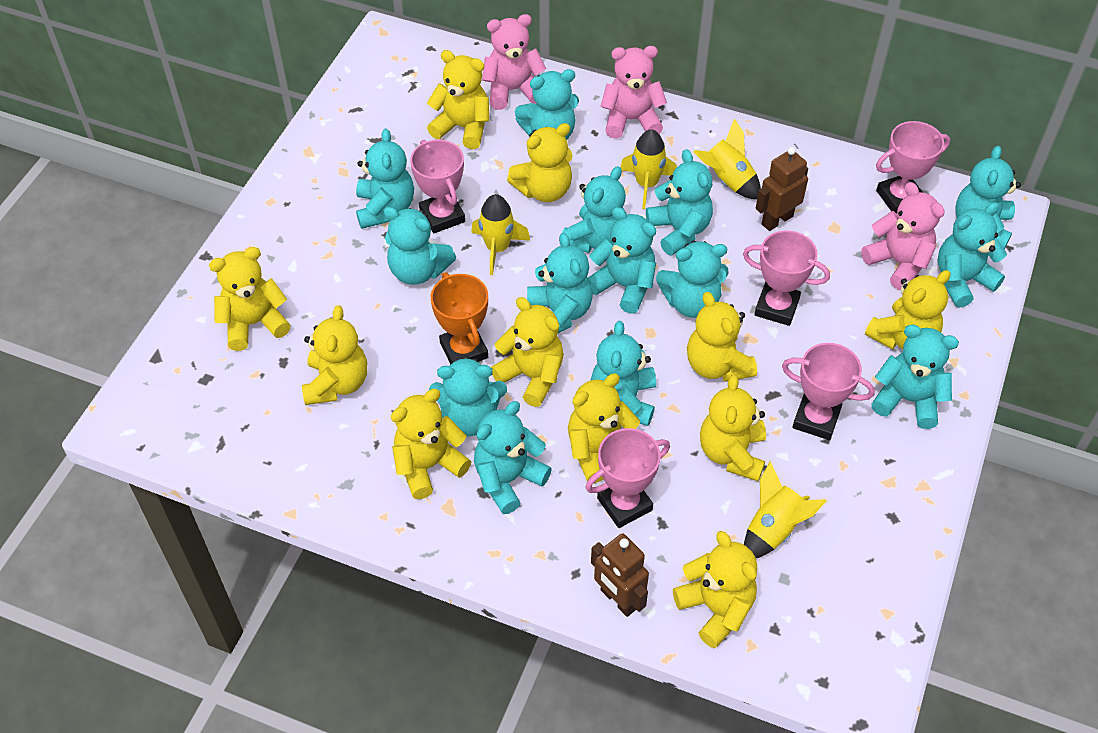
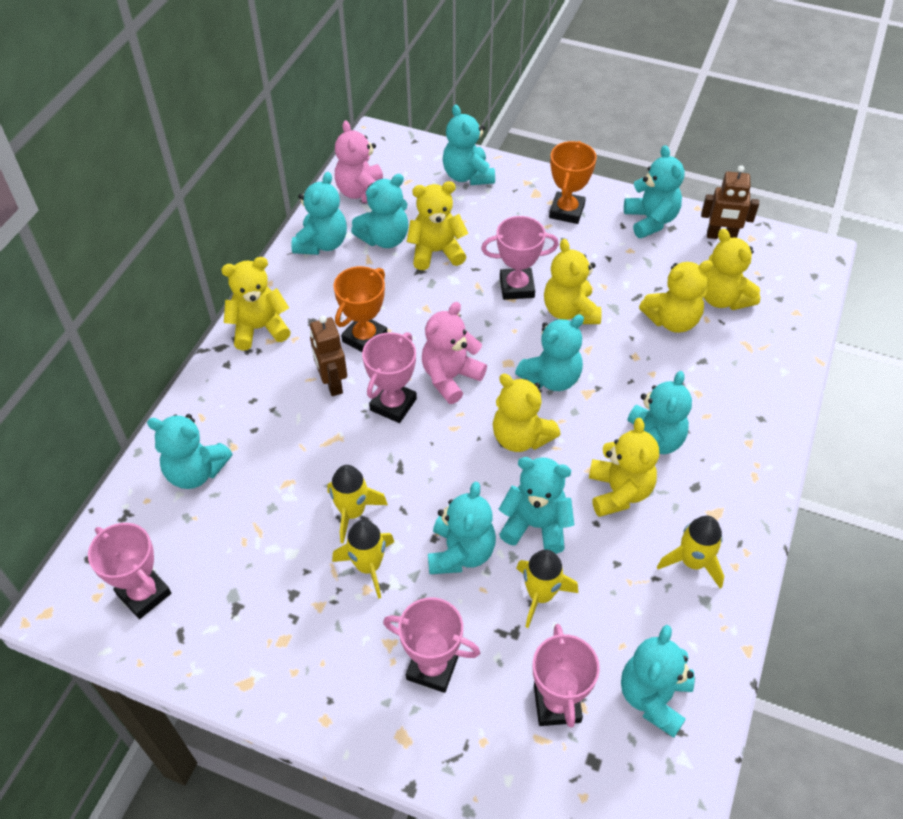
orange trophy: 1 -> 2
pink teddy bear: 3 -> 2
turquoise teddy bear: 14 -> 10
yellow teddy bear: 11 -> 7

